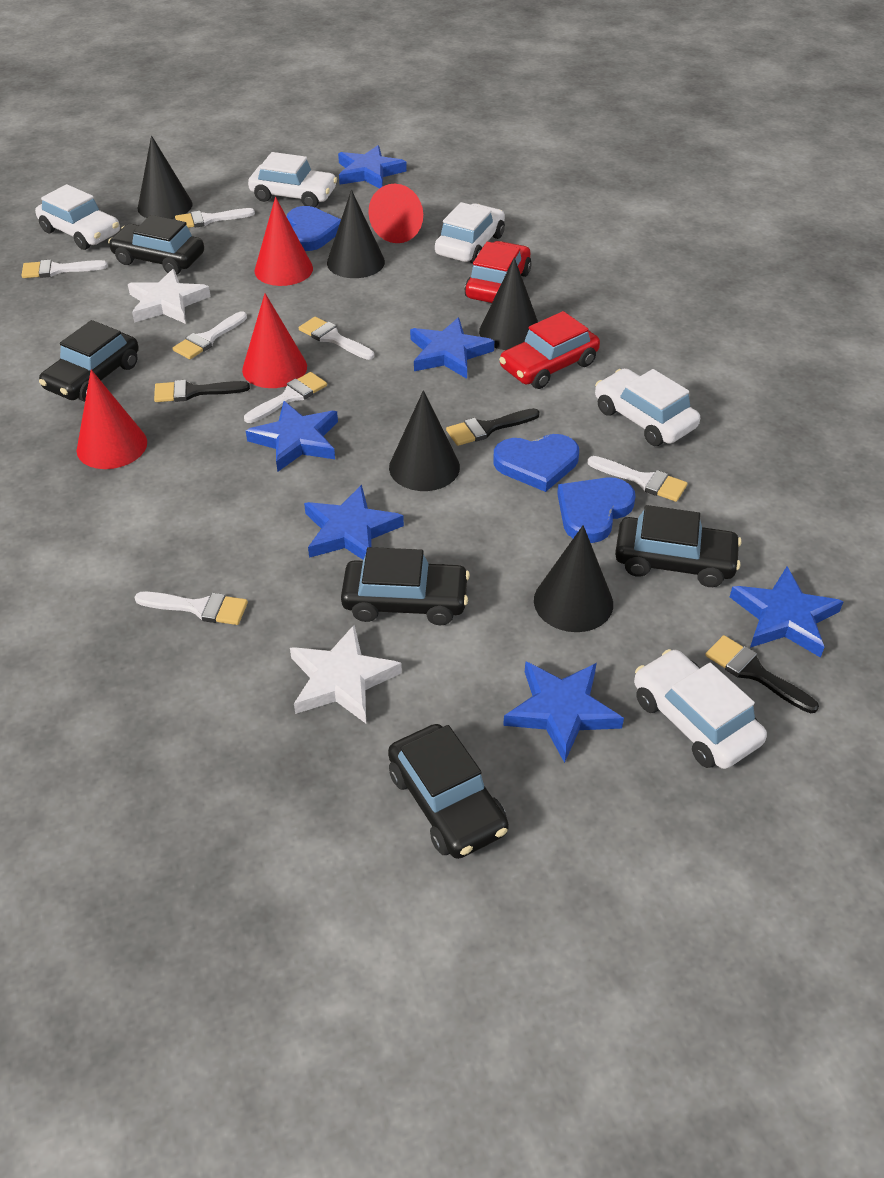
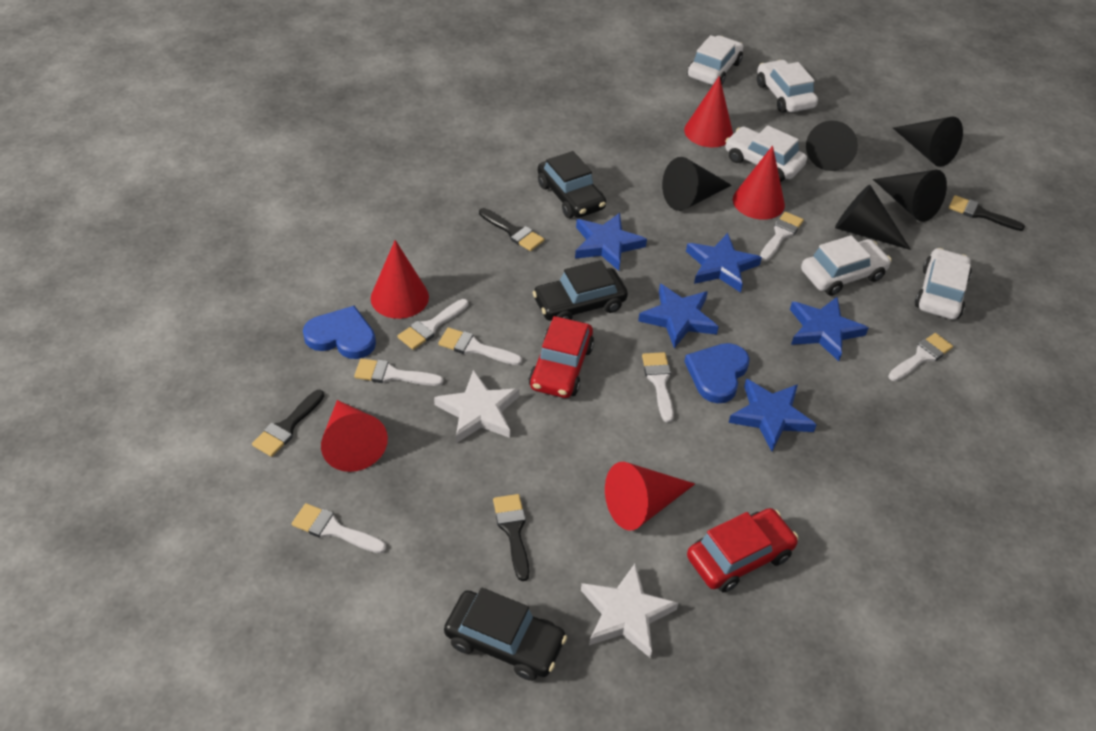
black brush: 3 -> 4
black car: 5 -> 3
blue heart: 3 -> 2
blue star: 6 -> 5
red cone: 4 -> 5

